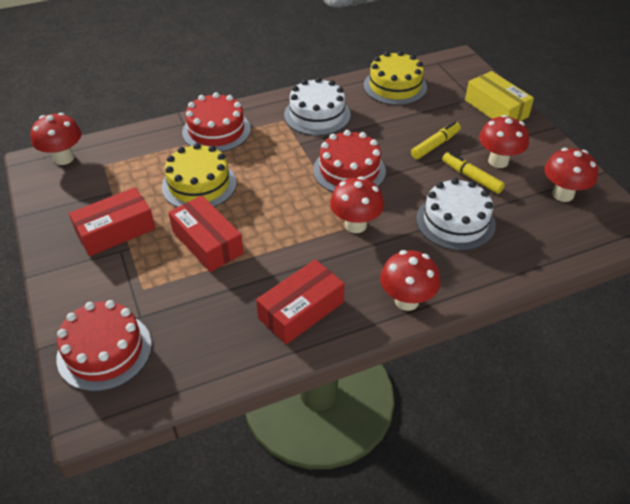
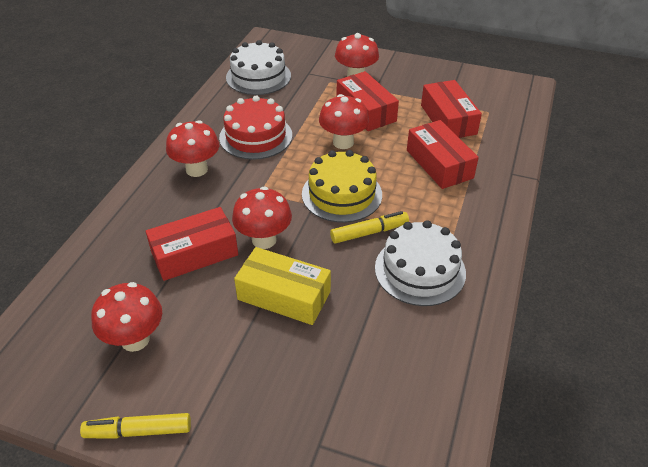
red box: 3 -> 4
red cake: 3 -> 1
yellow cake: 2 -> 1

